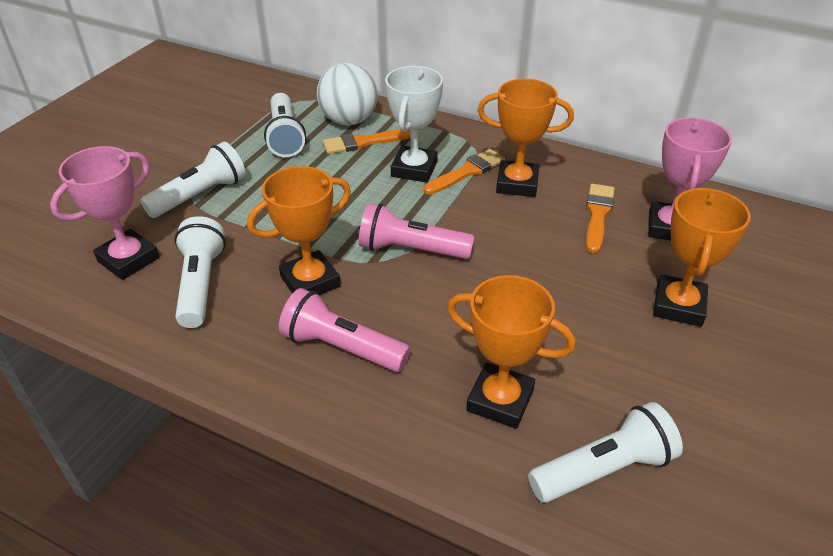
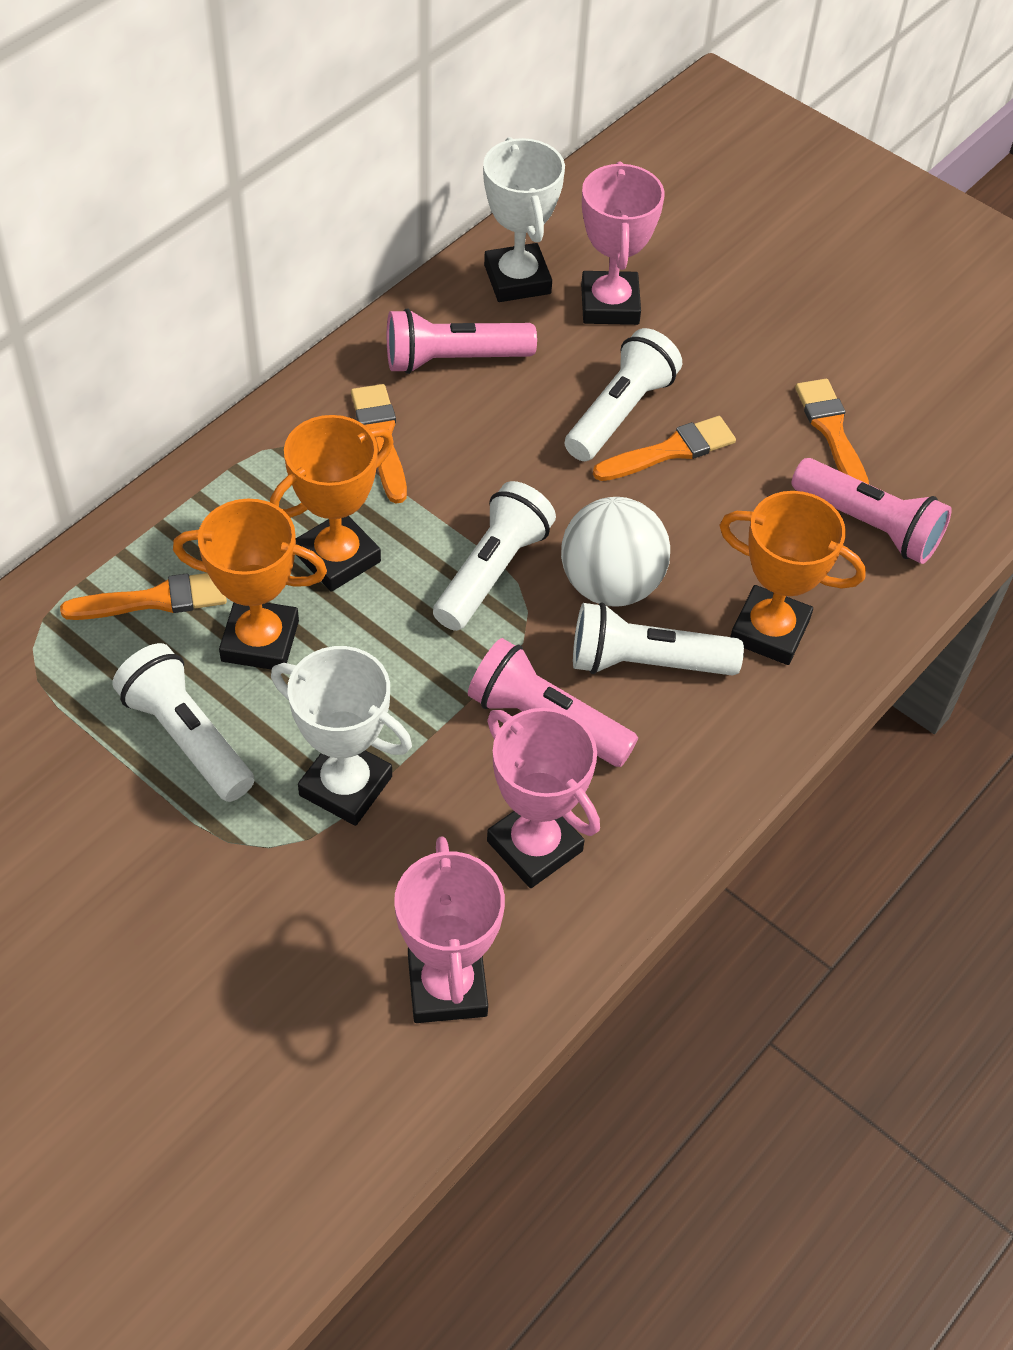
orange brush: 3 -> 4
orange trophy: 4 -> 3
pink flashlight: 2 -> 3
pink trophy: 2 -> 3
white trophy: 1 -> 2

